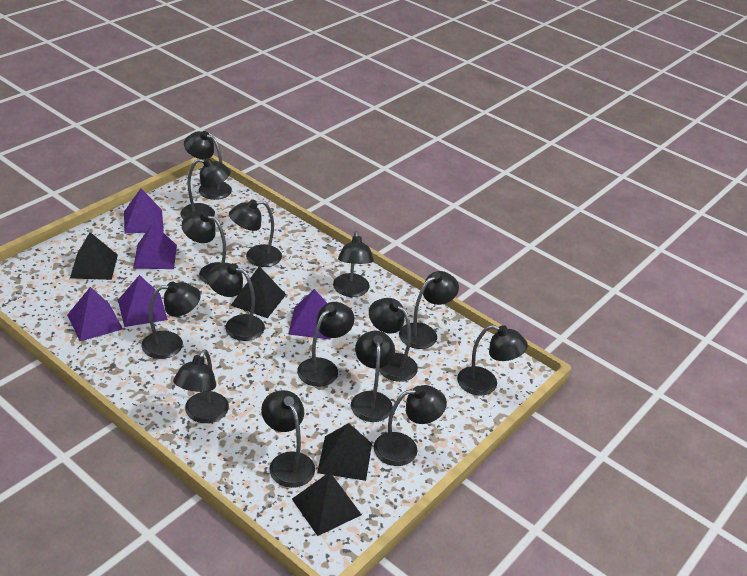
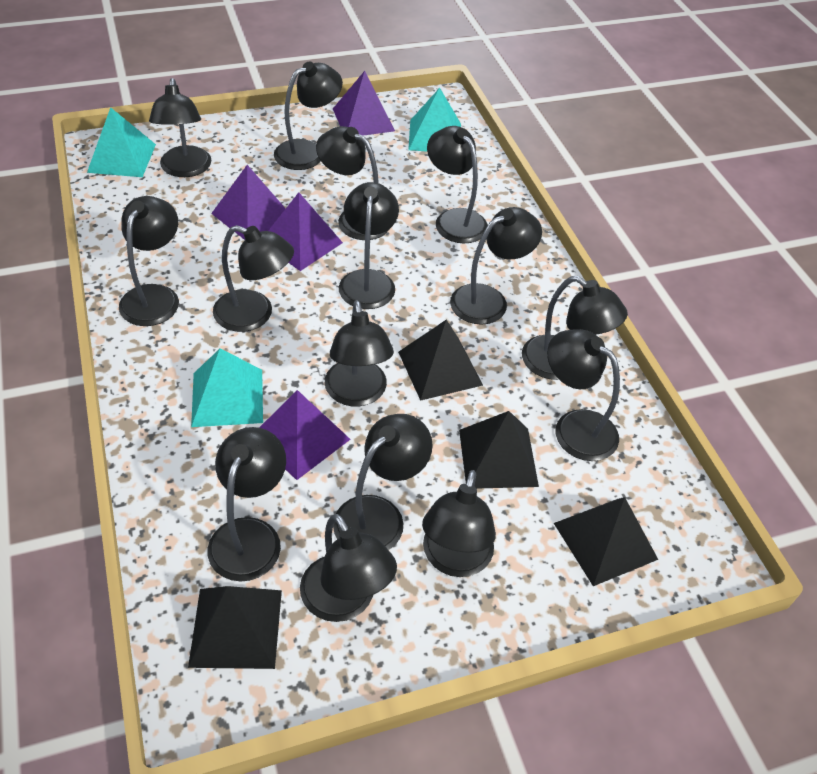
purple pyramid: 5 -> 4
turquoise pyramid: 0 -> 3

